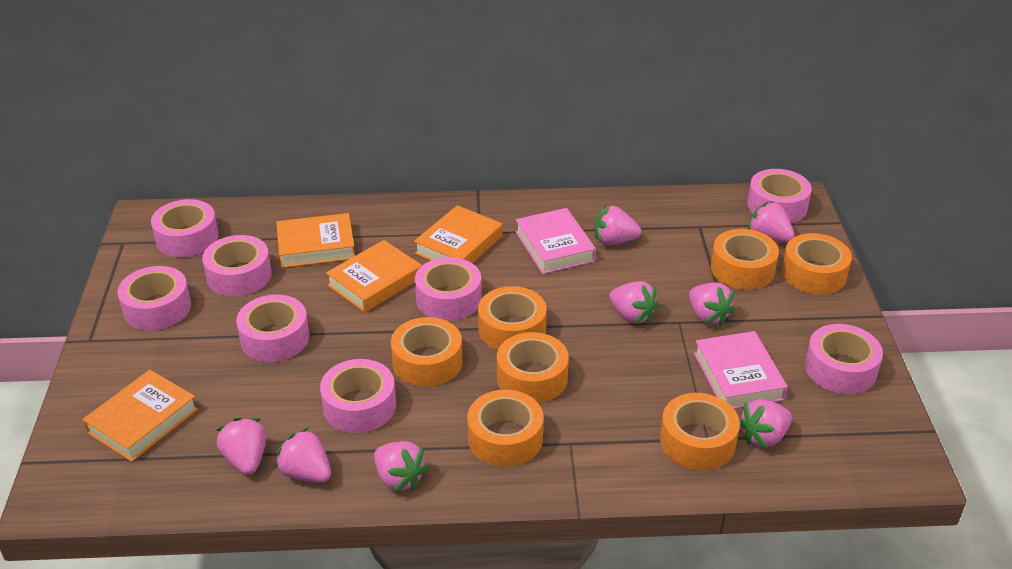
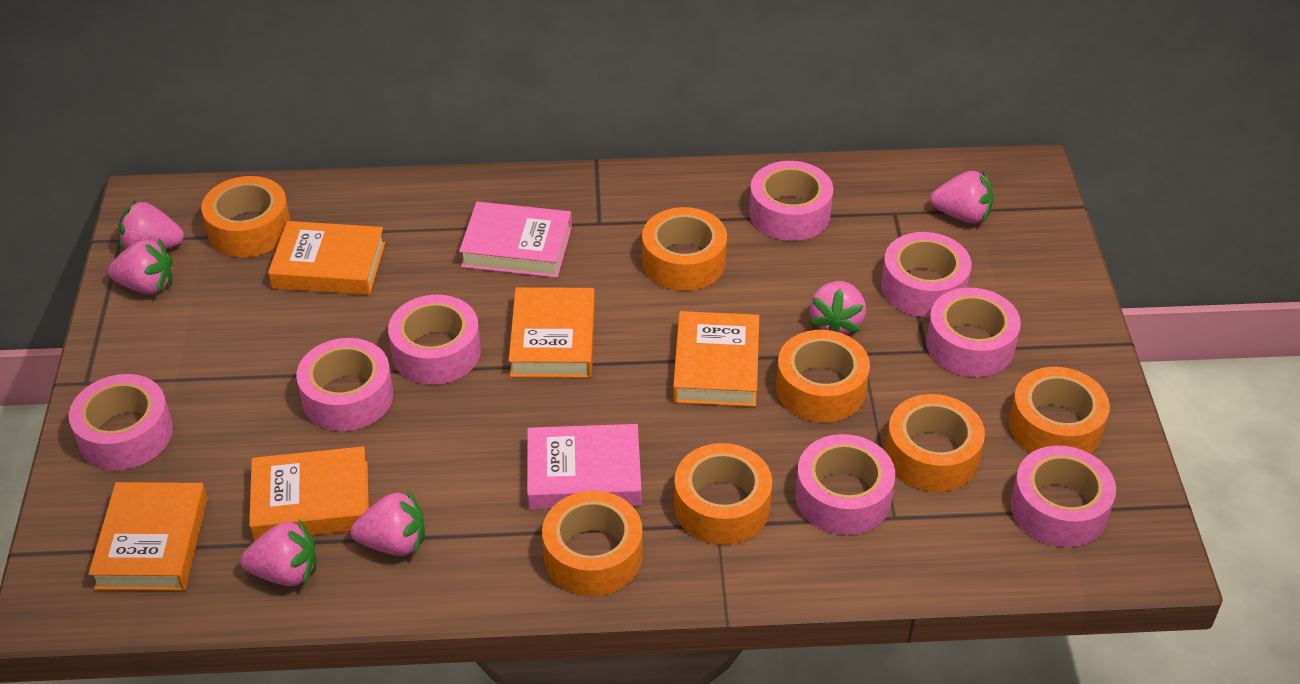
orange book: 4 -> 5
pink strawberry: 8 -> 6

